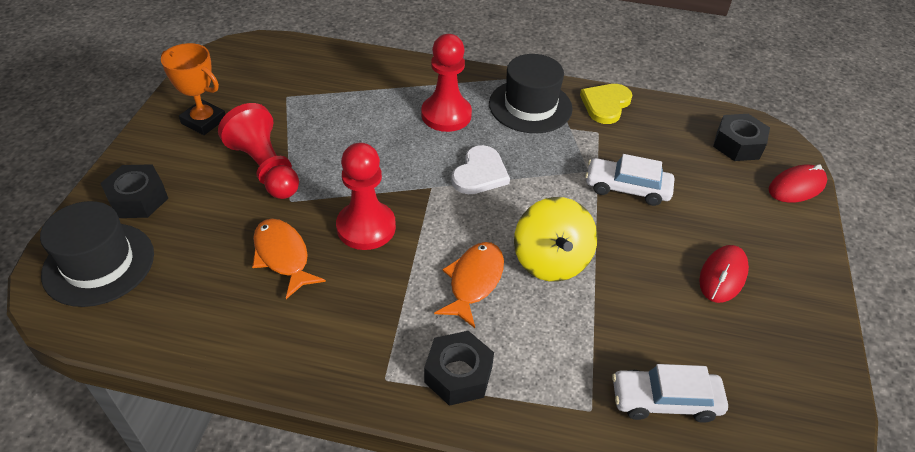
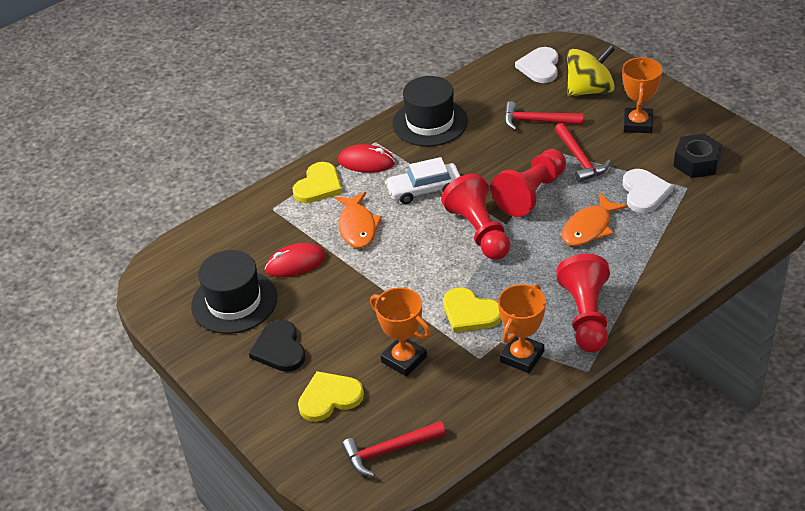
black heart: 0 -> 1
black nut: 3 -> 1
orange trophy: 1 -> 3
red hammer: 0 -> 3
white car: 2 -> 1
white heart: 1 -> 2
yellow heart: 1 -> 3

